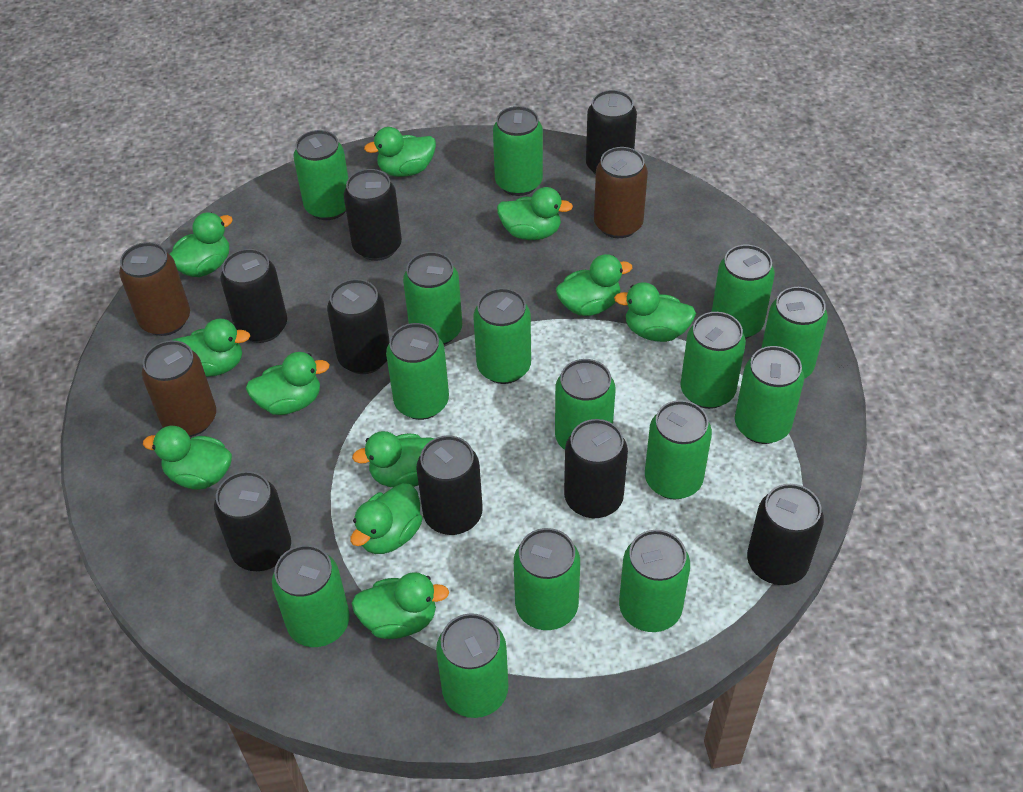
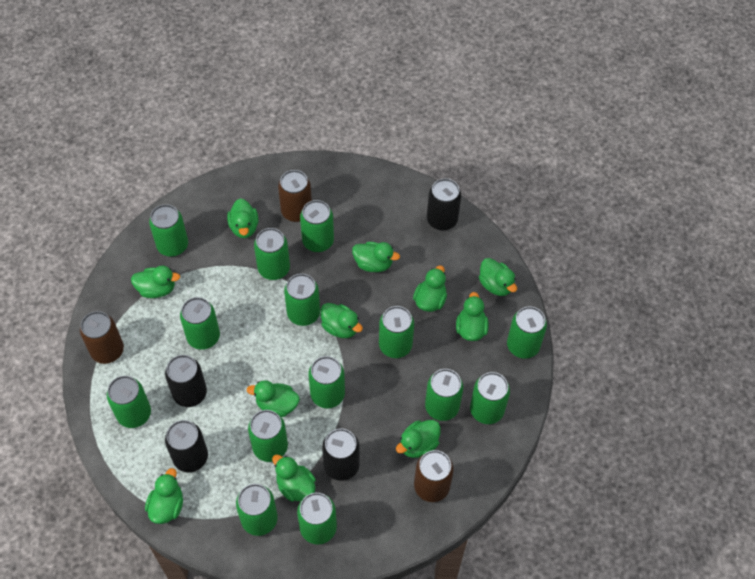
black can: 8 -> 4
green can: 15 -> 14

